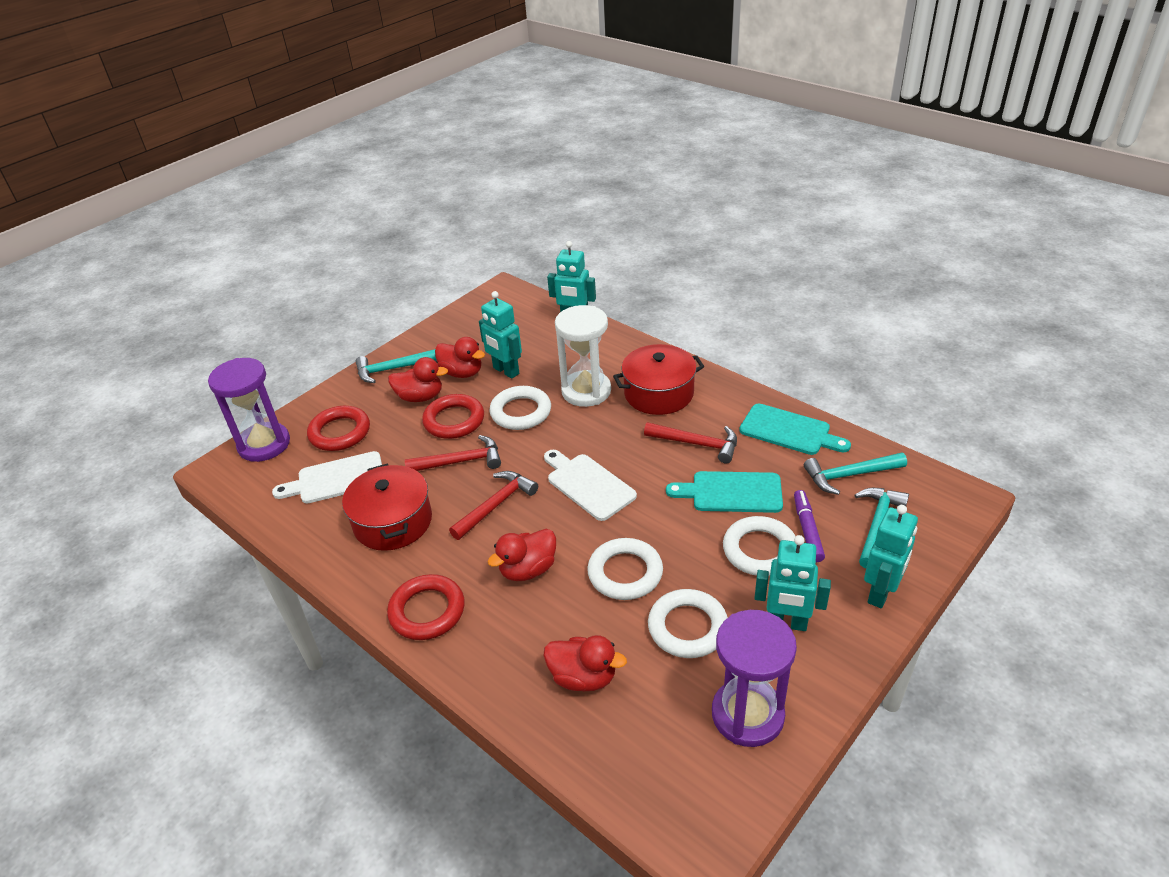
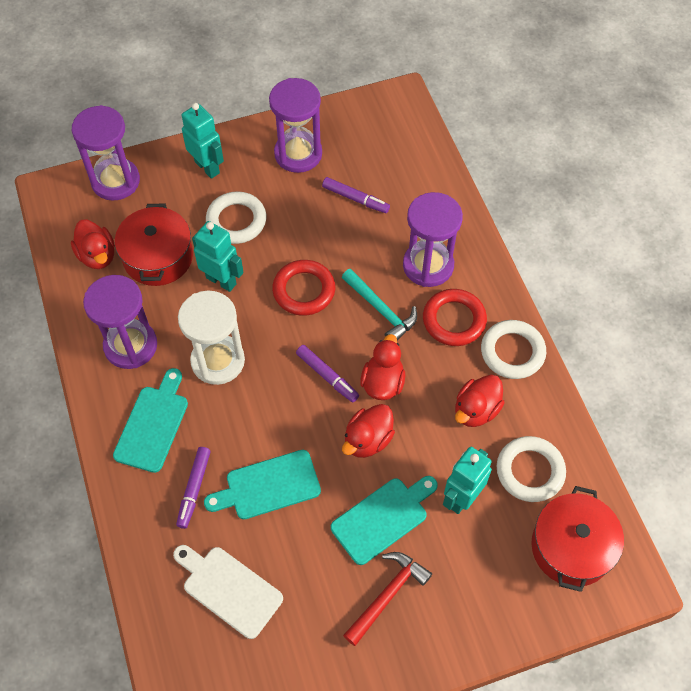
purple hourglass: 2 -> 4
purple marker: 1 -> 3
red hammer: 3 -> 1
red ring: 3 -> 2
turquoise cutting board: 2 -> 3
turquoise hammer: 3 -> 1
turquoise robot: 4 -> 3
white cutting board: 2 -> 1
white ring: 4 -> 3

